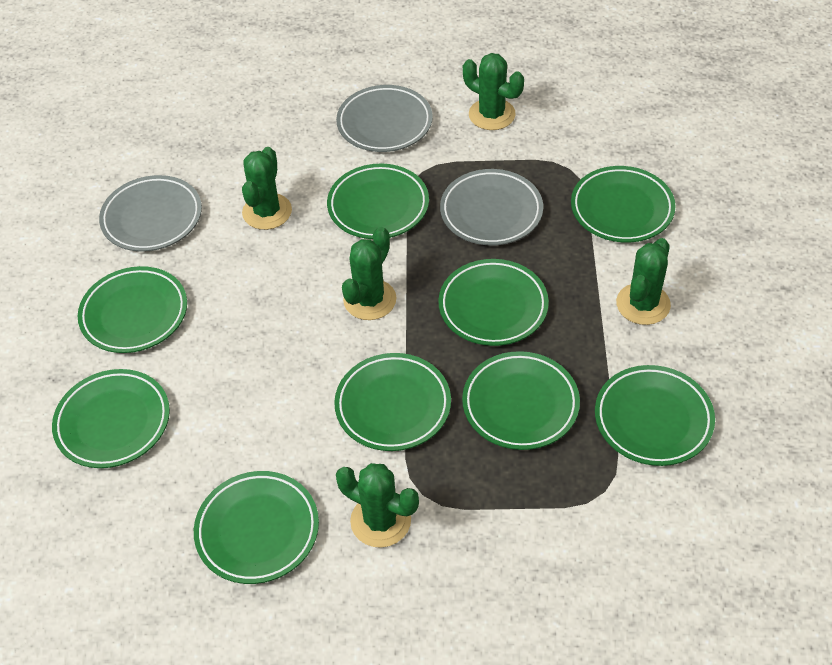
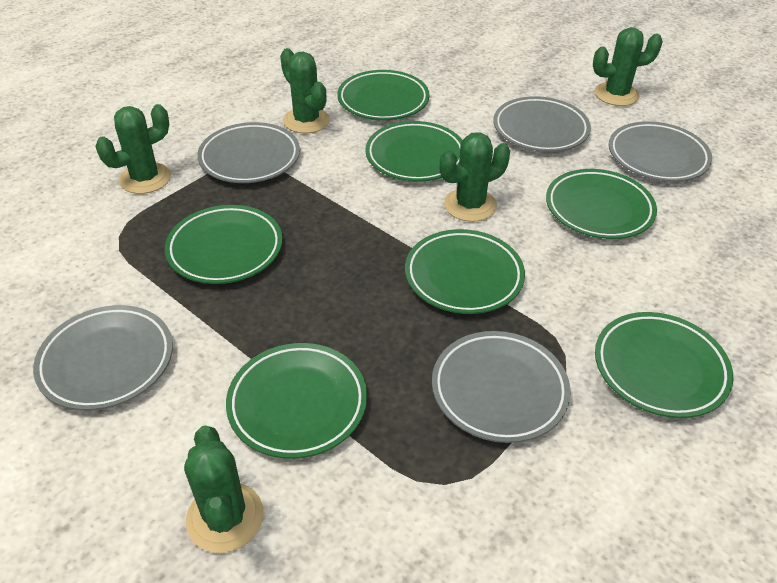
green plate: 9 -> 7
grey plate: 3 -> 5

